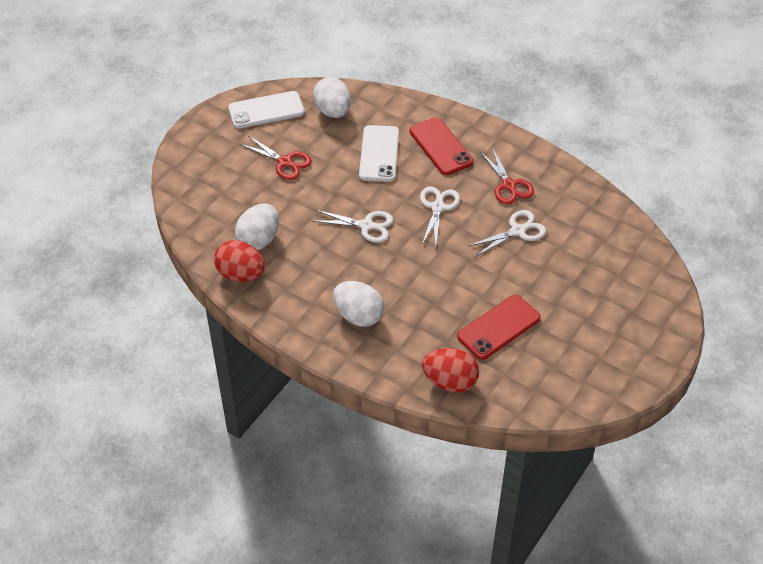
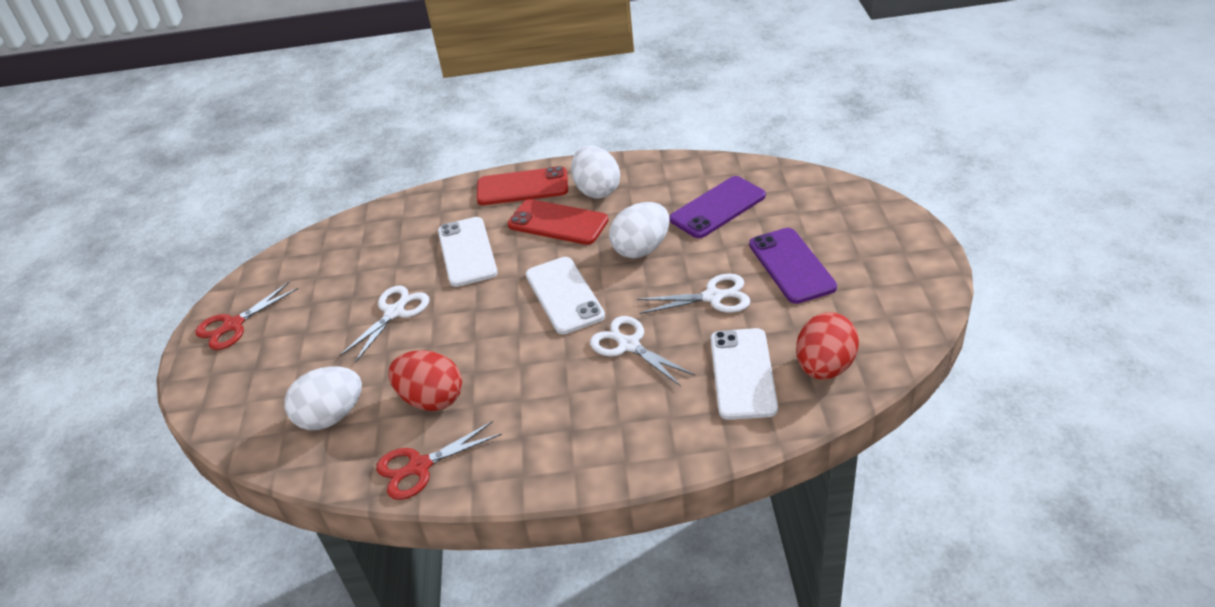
purple phone: 0 -> 2
white phone: 2 -> 3

